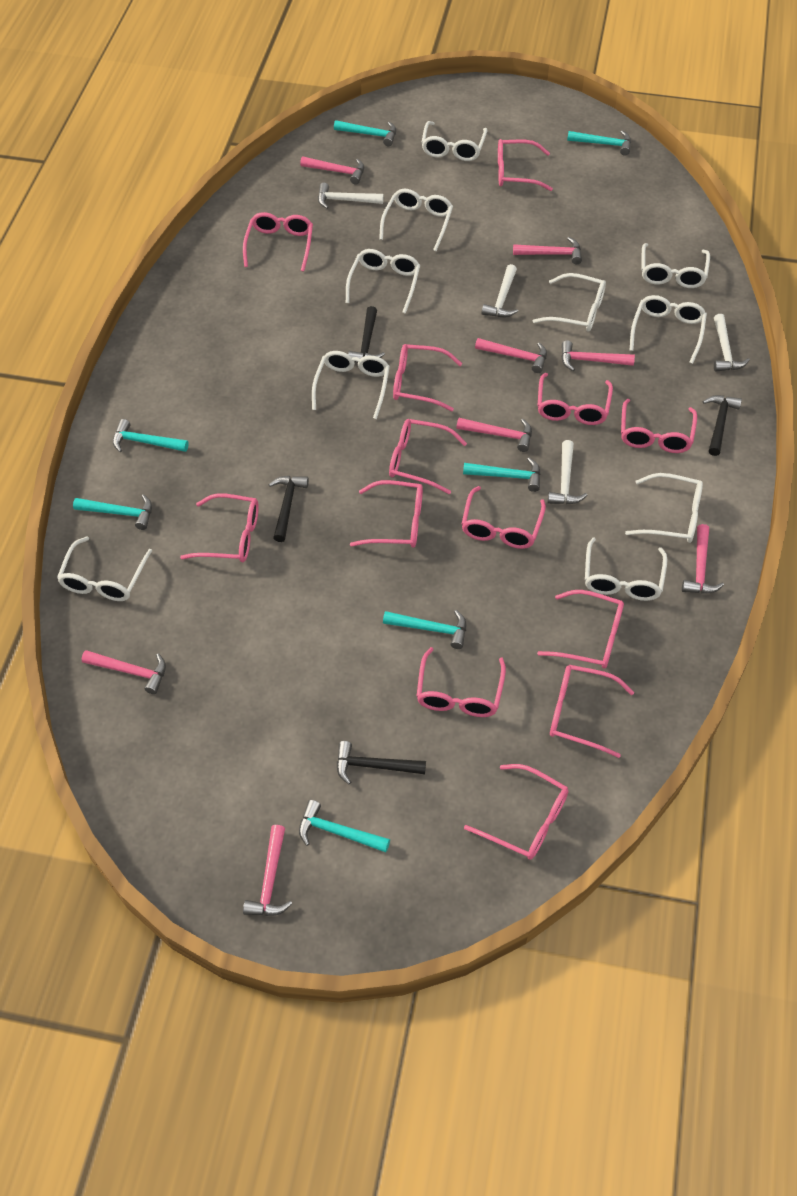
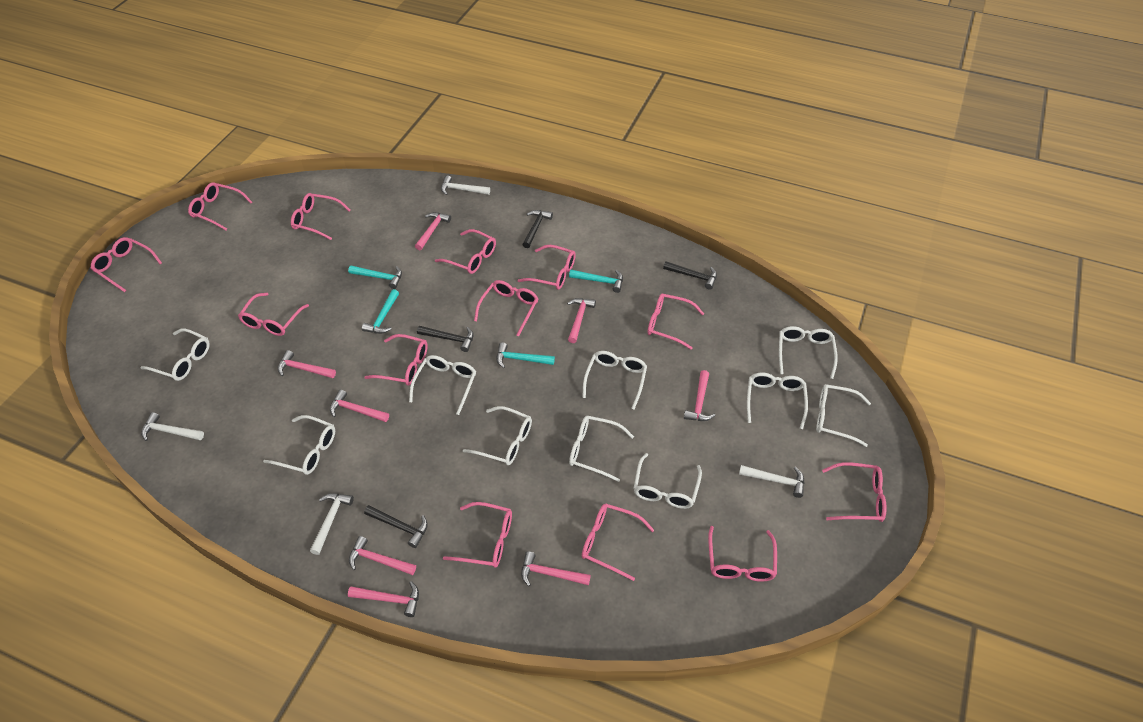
turquoise hammer: 7 -> 4

